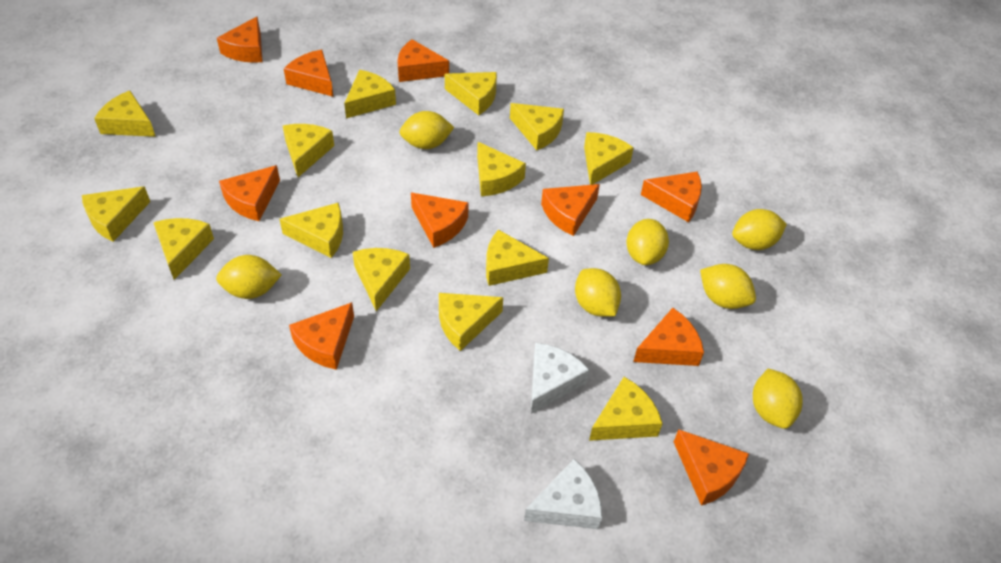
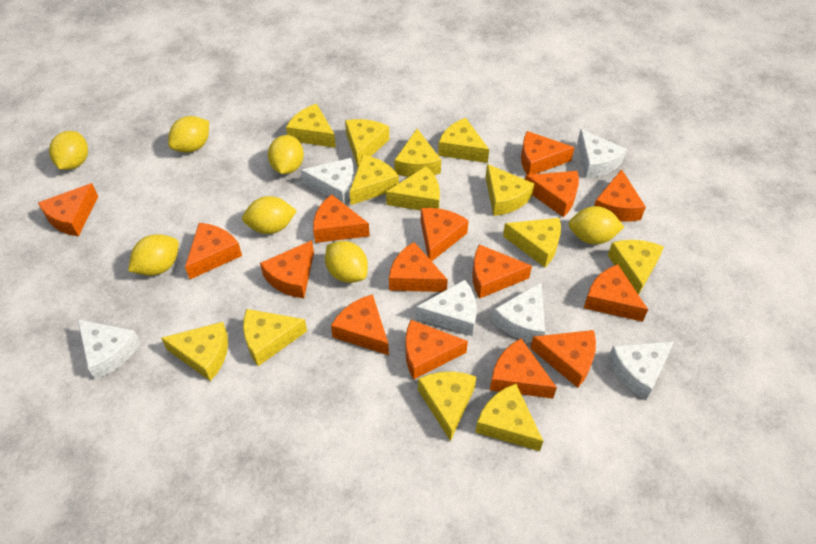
orange cheese: 10 -> 15
white cheese: 2 -> 6
yellow cheese: 14 -> 13

